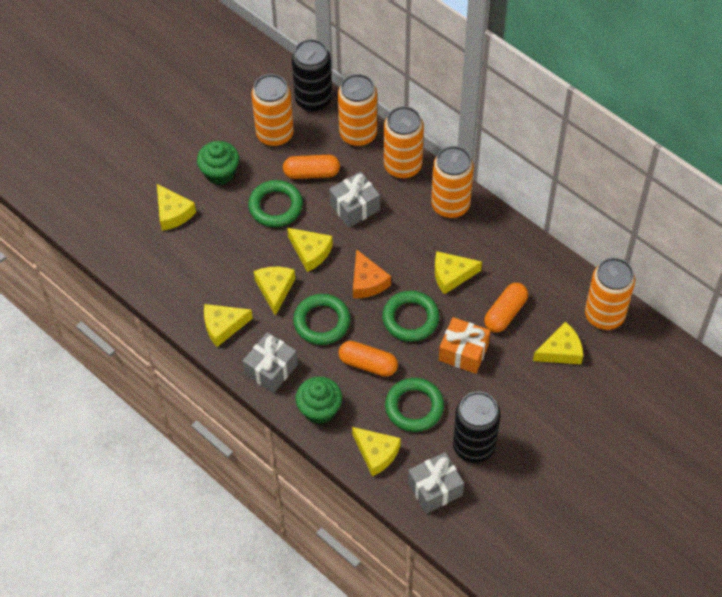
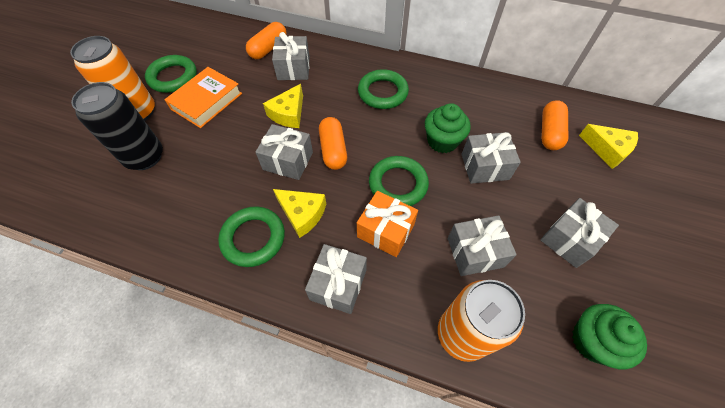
black can: 2 -> 1
grey gift: 3 -> 6
orange book: 0 -> 1
orange can: 5 -> 2
orange cheese: 1 -> 0
yellow cheese: 7 -> 3

